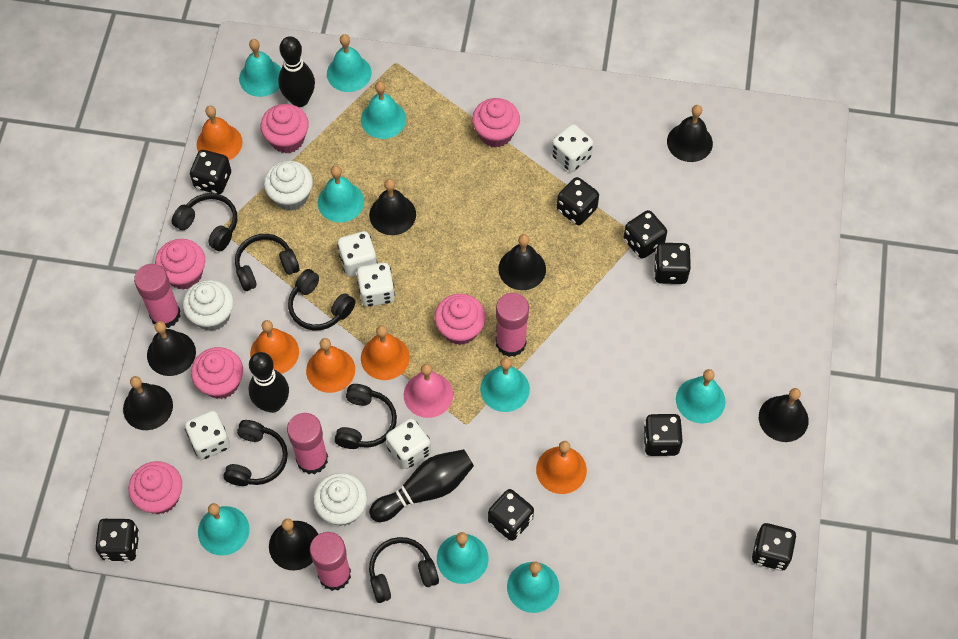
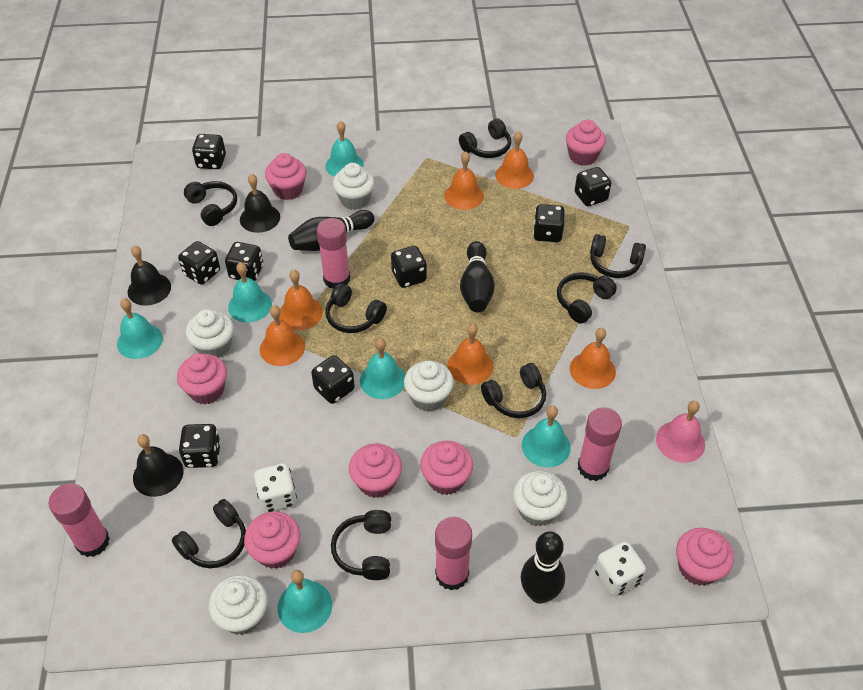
black bell: 7 -> 3
black headphones: 6 -> 8
orange bell: 5 -> 6
pink cupcake: 6 -> 7
turquoise bell: 9 -> 6
white cupcake: 3 -> 5
white dice: 5 -> 2

